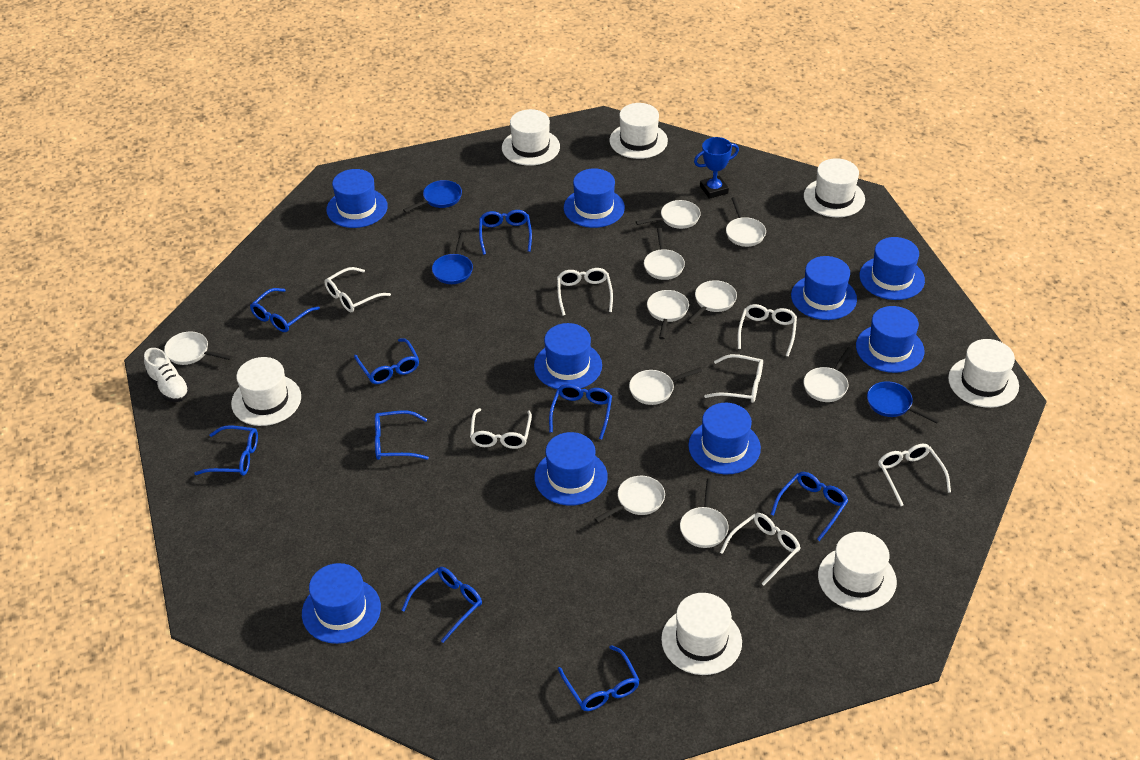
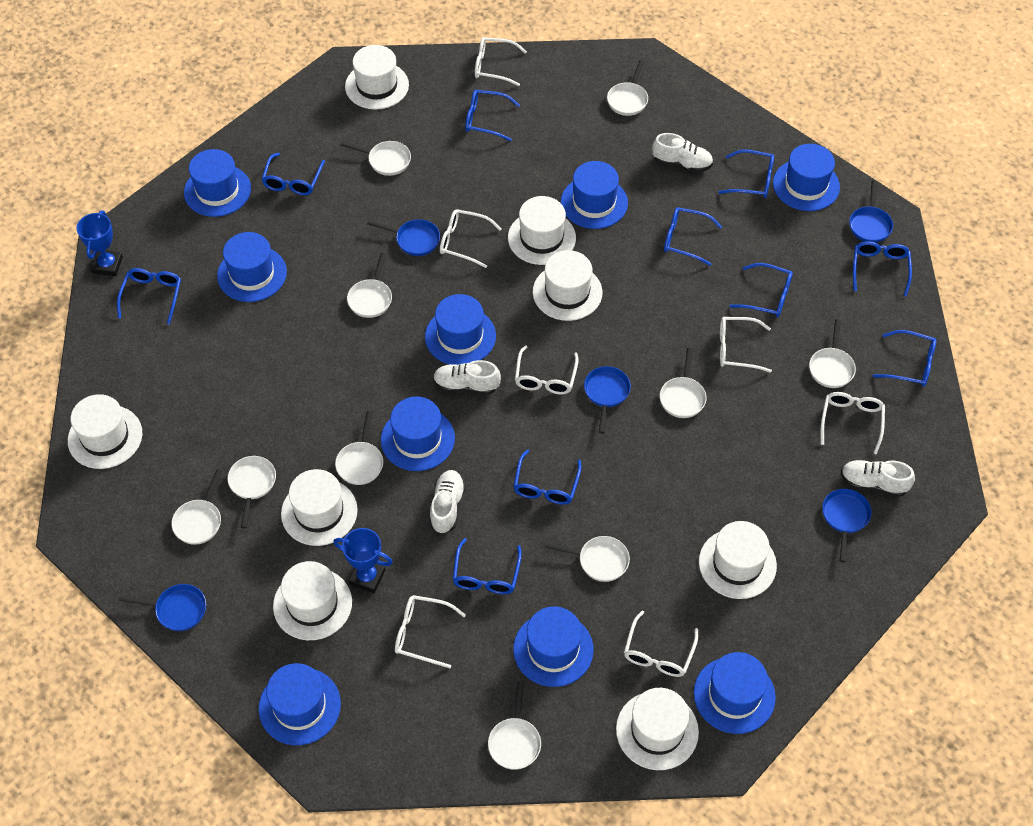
blue glasses: 9 -> 10
blue pan: 3 -> 5
blue trophy: 1 -> 2
white hat: 7 -> 8
white shoe: 1 -> 4

